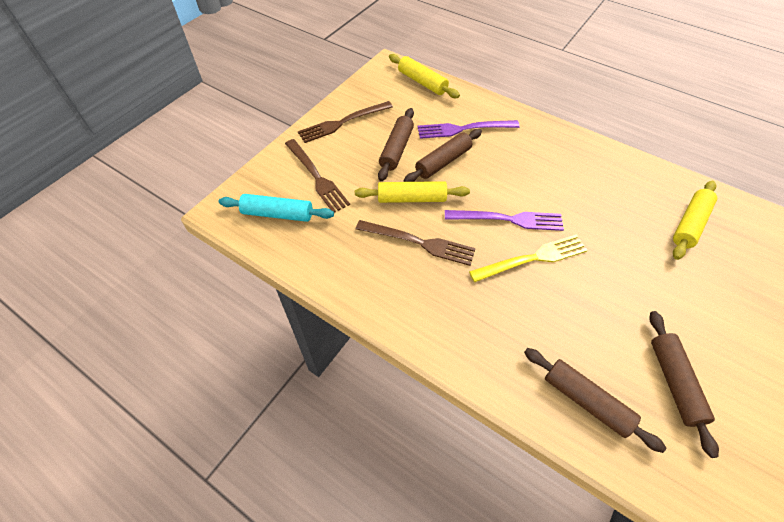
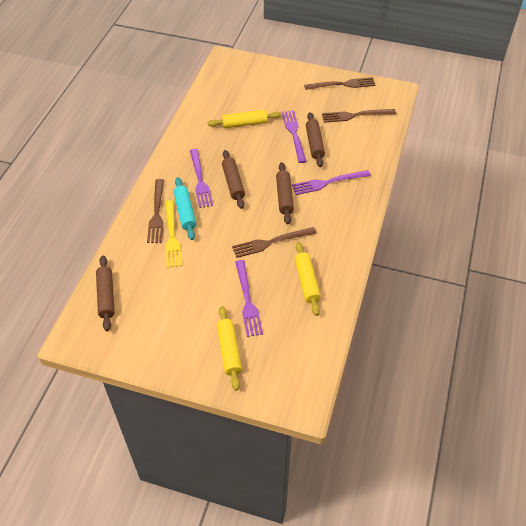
brown fork: 3 -> 4
purple fork: 2 -> 4

